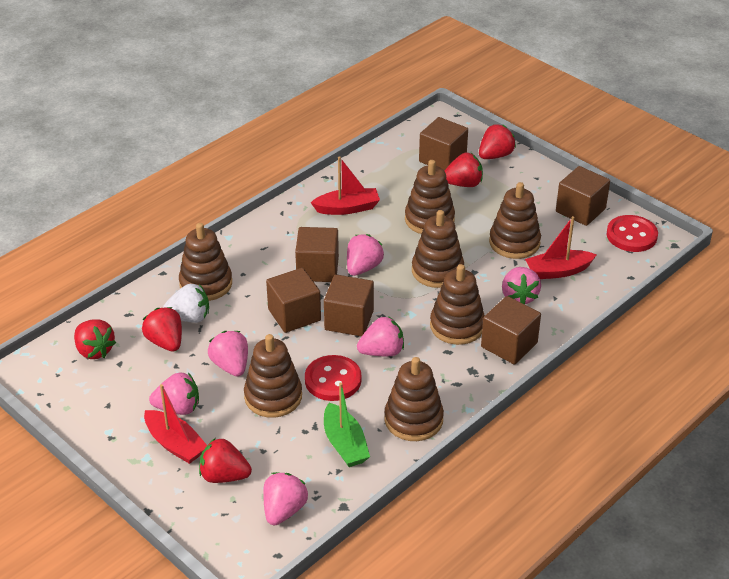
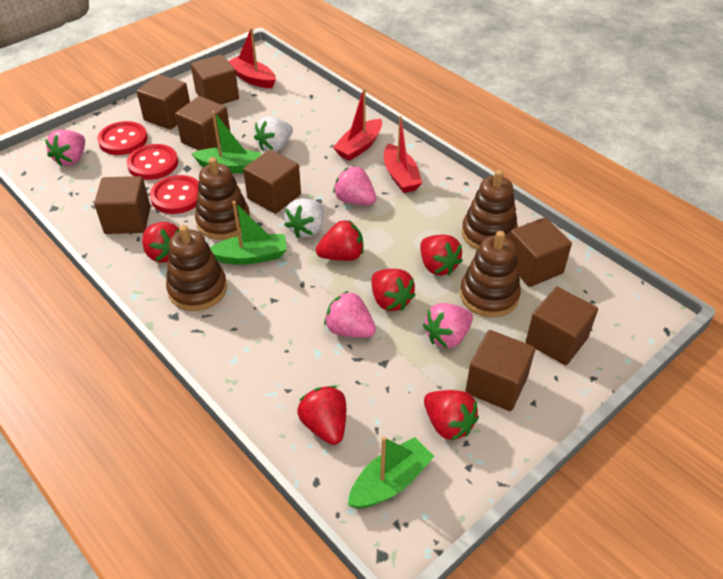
brown cube: 6 -> 8
brown stacking toy: 7 -> 4
green boat: 1 -> 3
pink strawberry: 6 -> 4
red button: 2 -> 3
red strawberry: 5 -> 6
white strawberry: 1 -> 2

